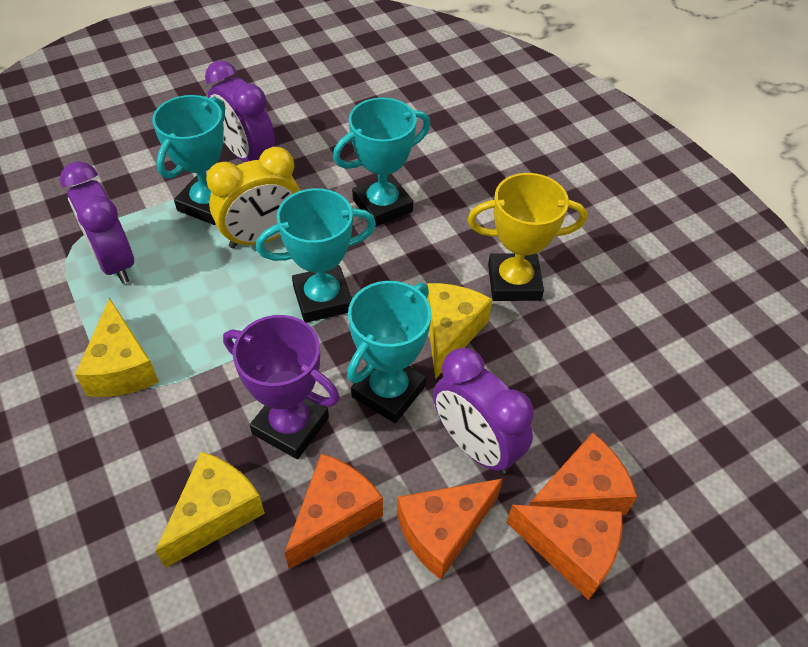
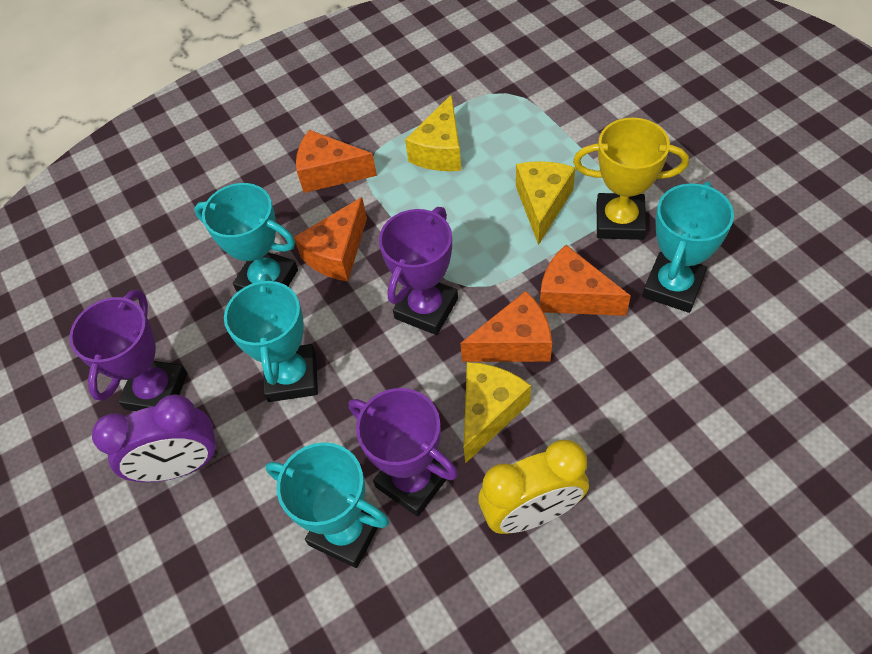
purple clock: 3 -> 1
purple trophy: 1 -> 3

